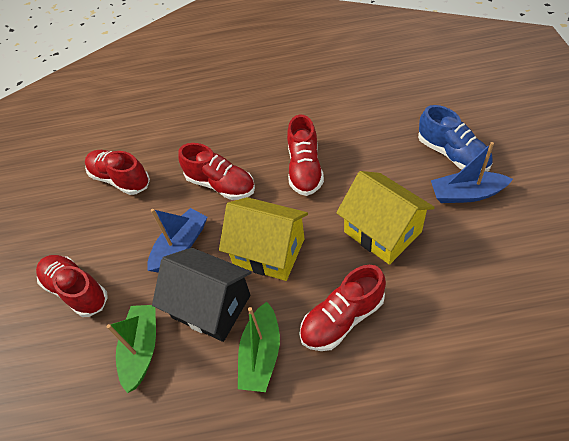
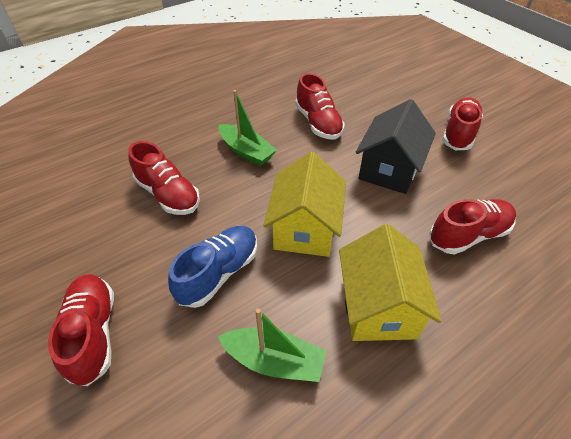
blue boat: 2 -> 0

